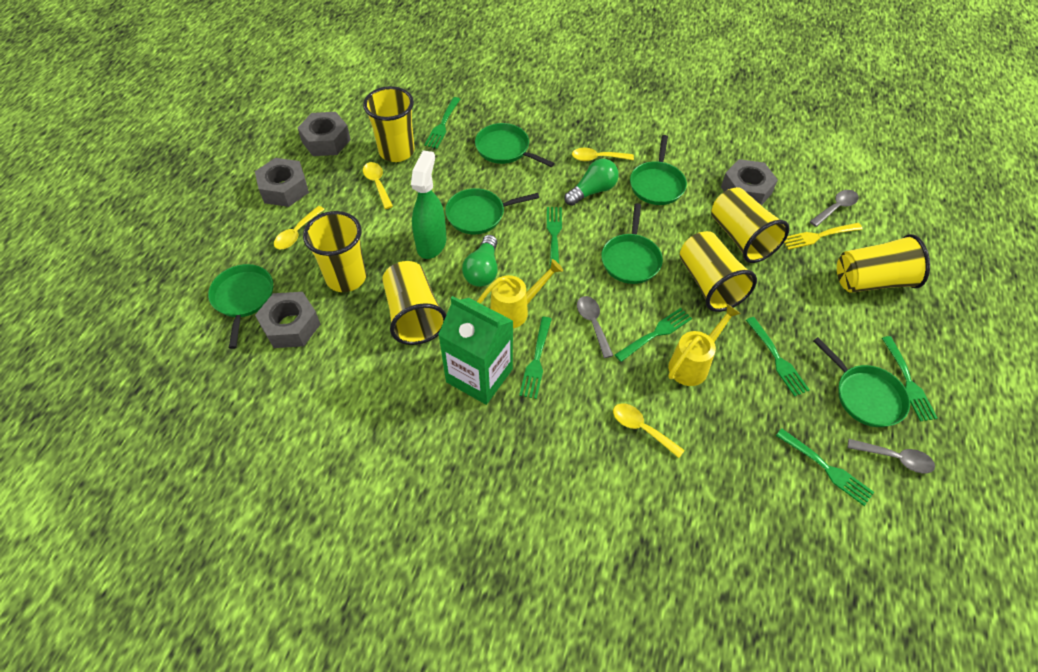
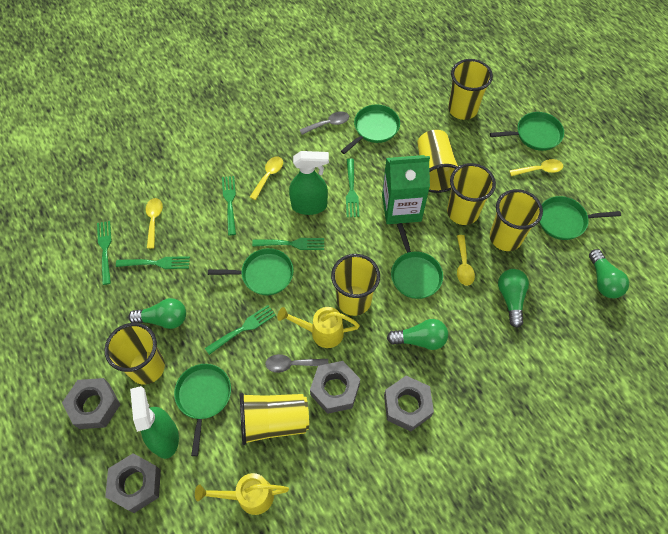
green fork: 7 -> 6
green light bulb: 2 -> 4
green spray bottle: 1 -> 2
grey spoon: 3 -> 2
yellow cup: 6 -> 7
yellow fork: 1 -> 0

